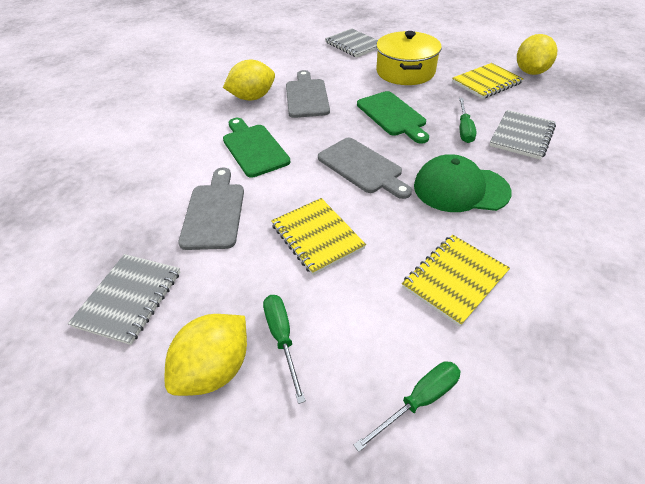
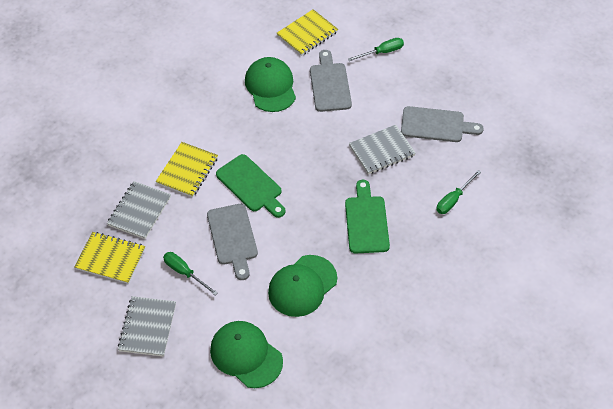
green cap: 1 -> 3
yellow lemon: 3 -> 0
yellow pot: 1 -> 0

